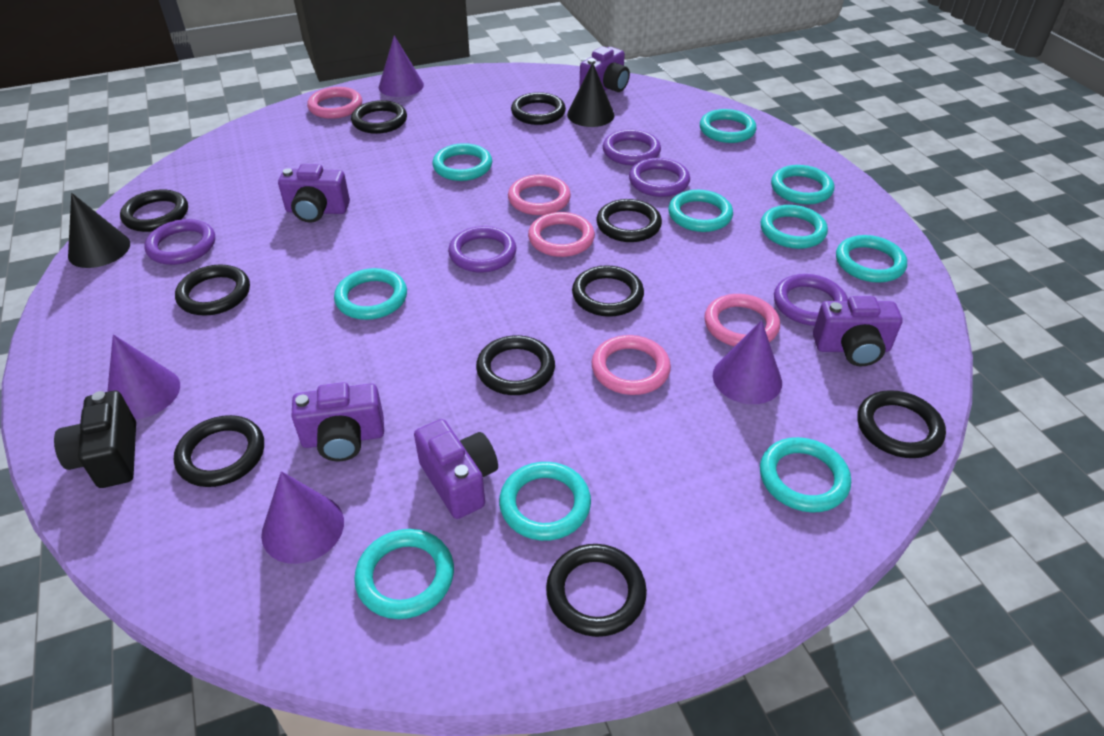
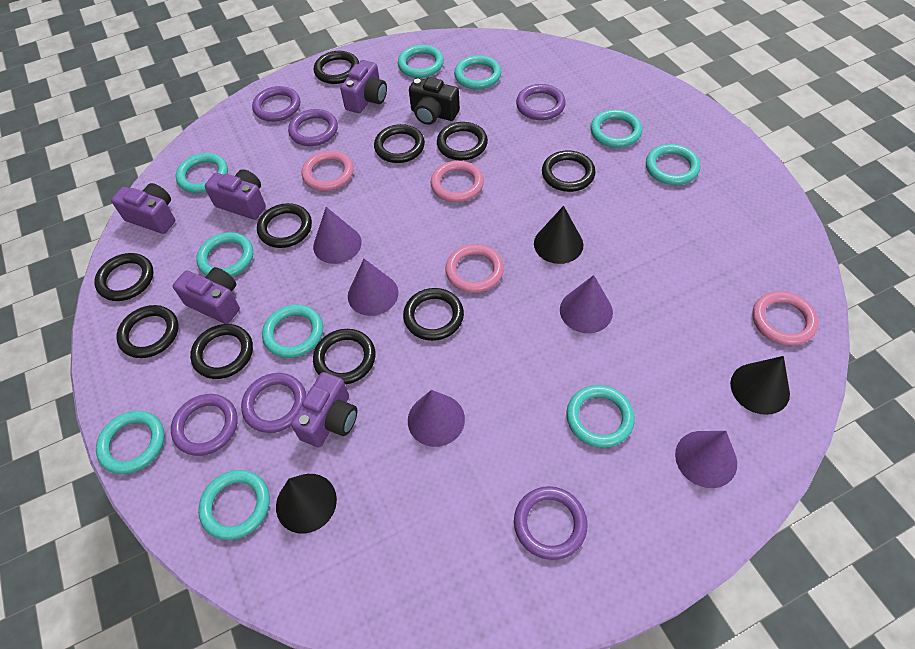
black cone: 2 -> 3
pink ring: 5 -> 4
purple cone: 4 -> 5
purple ring: 5 -> 6

